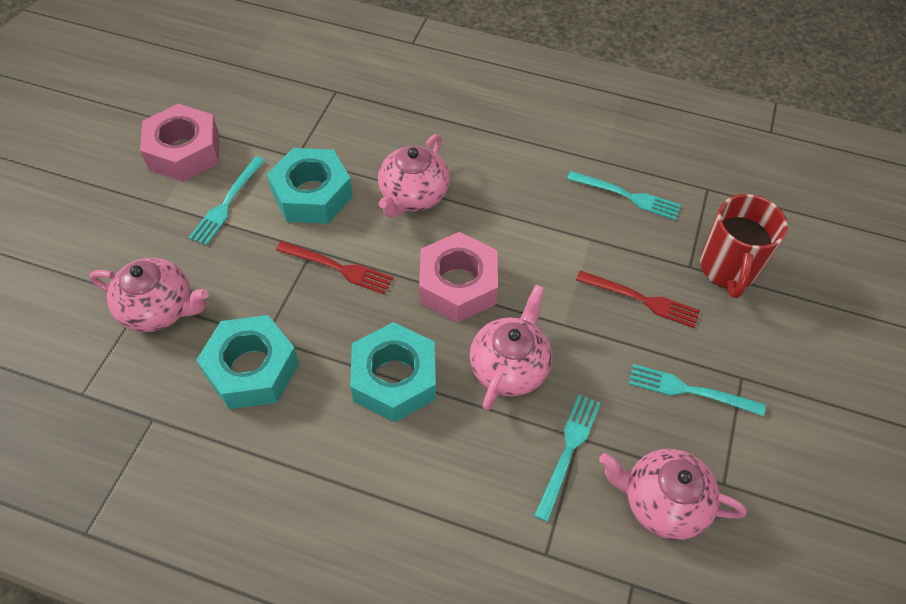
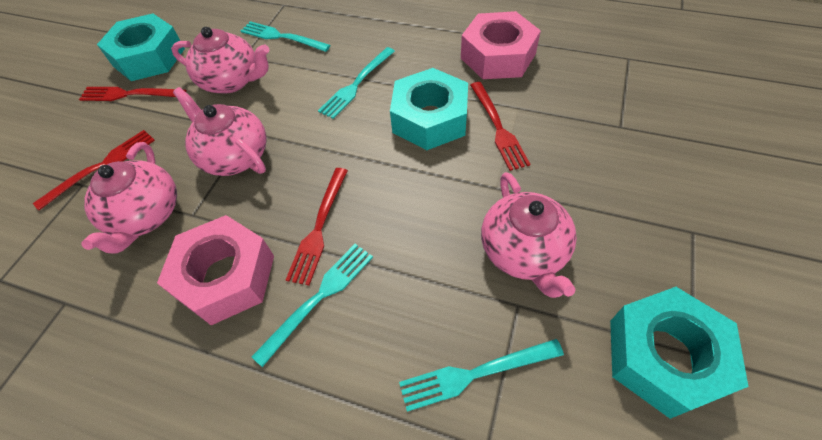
red fork: 2 -> 4
red mug: 1 -> 0

